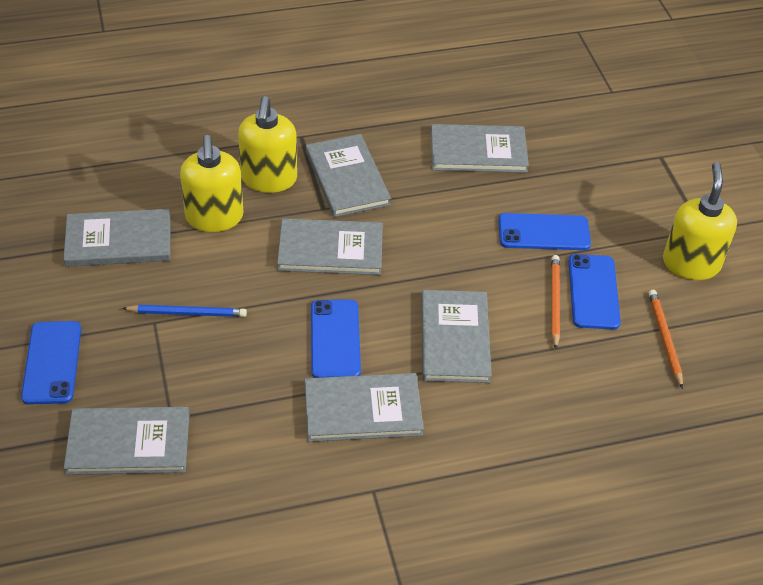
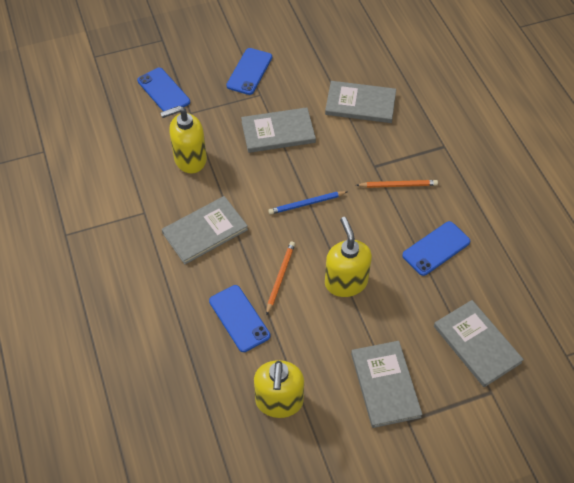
grey book: 7 -> 5

